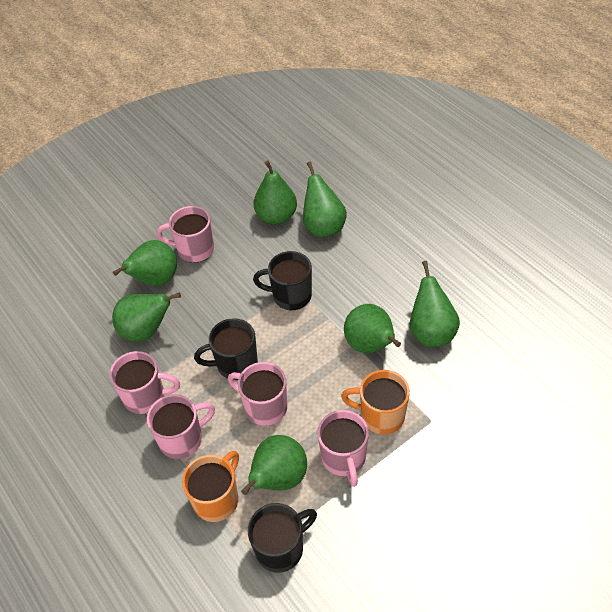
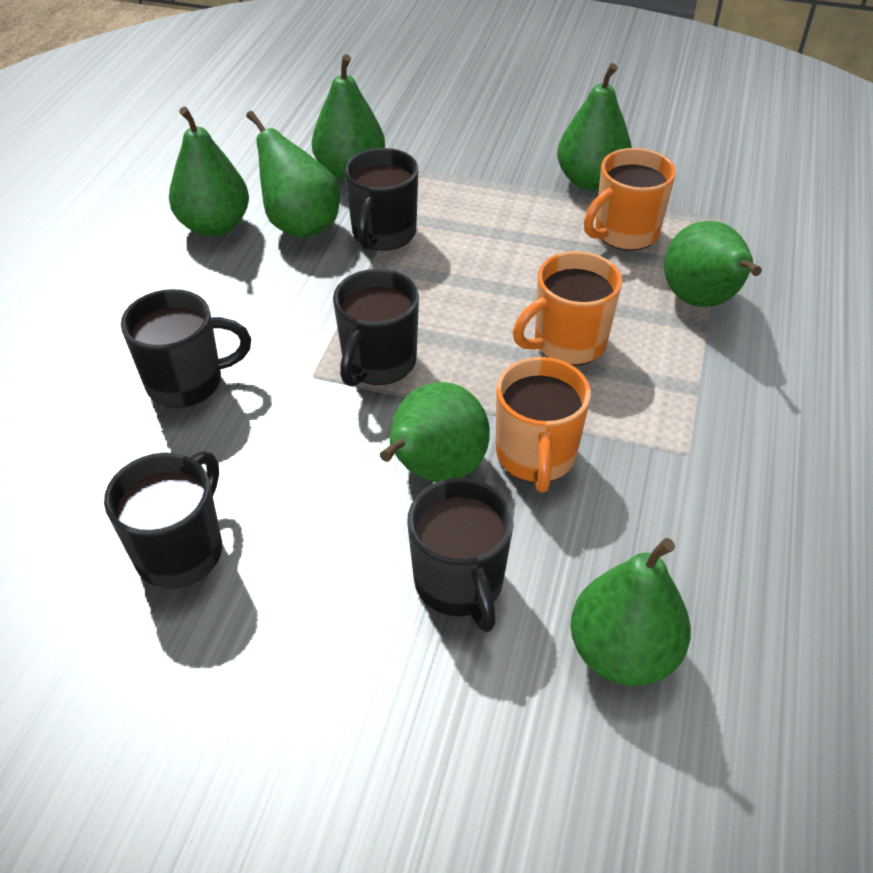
black mug: 3 -> 5
orange mug: 2 -> 3
pink mug: 5 -> 0

